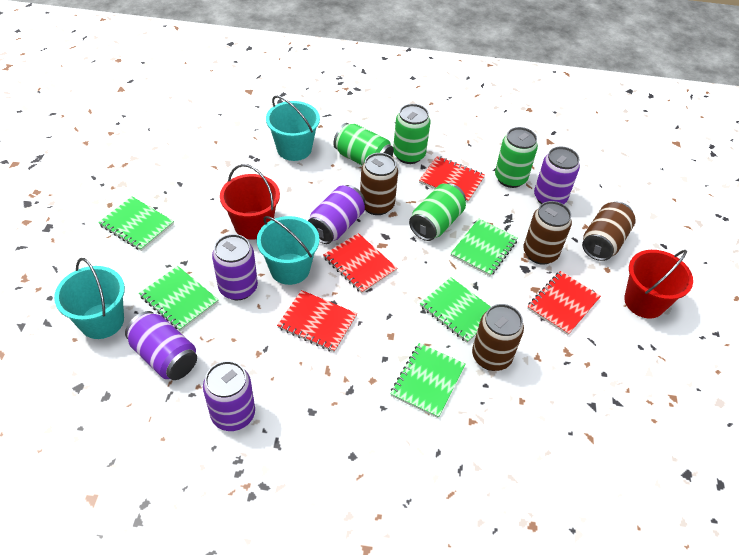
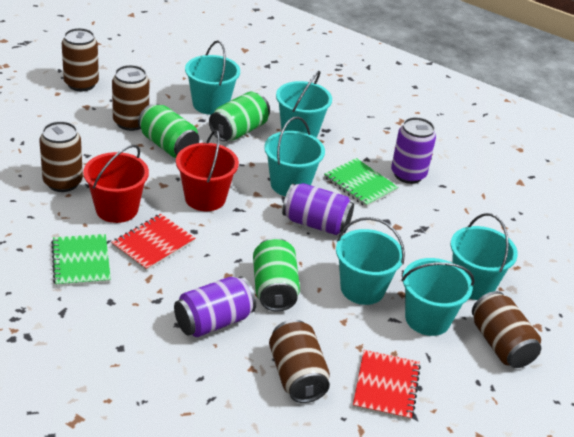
brown can: 4 -> 5
green can: 4 -> 3
green notebook: 5 -> 2
purple can: 5 -> 3
red notebook: 4 -> 2
turquoise bucket: 3 -> 6

